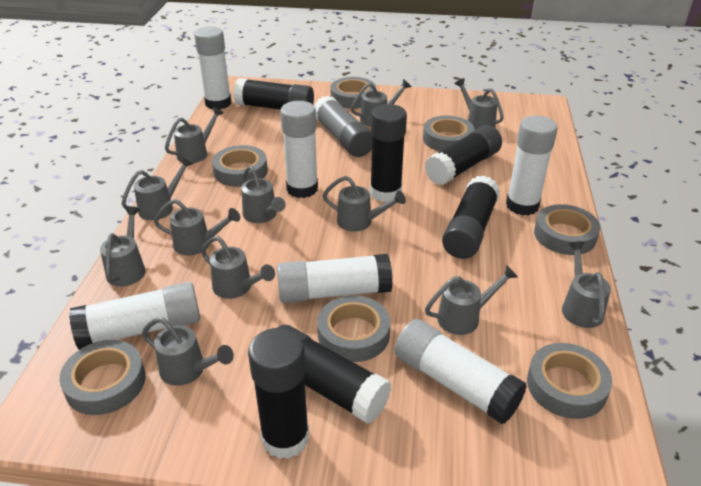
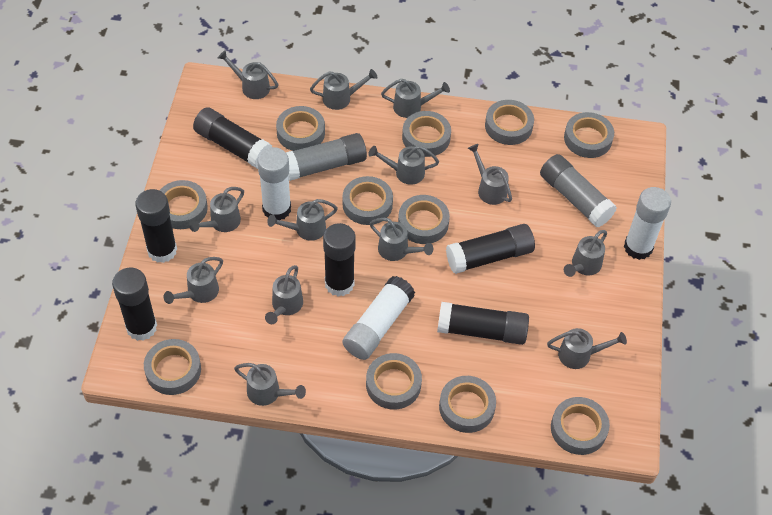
grey glue stick: 1 -> 2
grey tape: 7 -> 11
grey watering can: 12 -> 13
white glue stick: 6 -> 3

